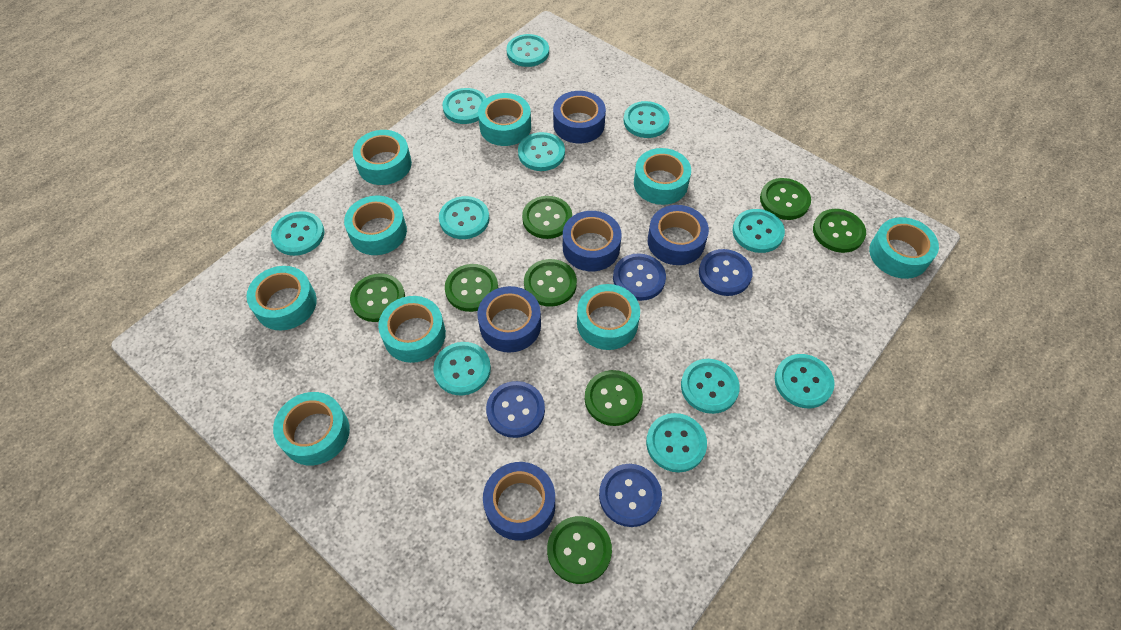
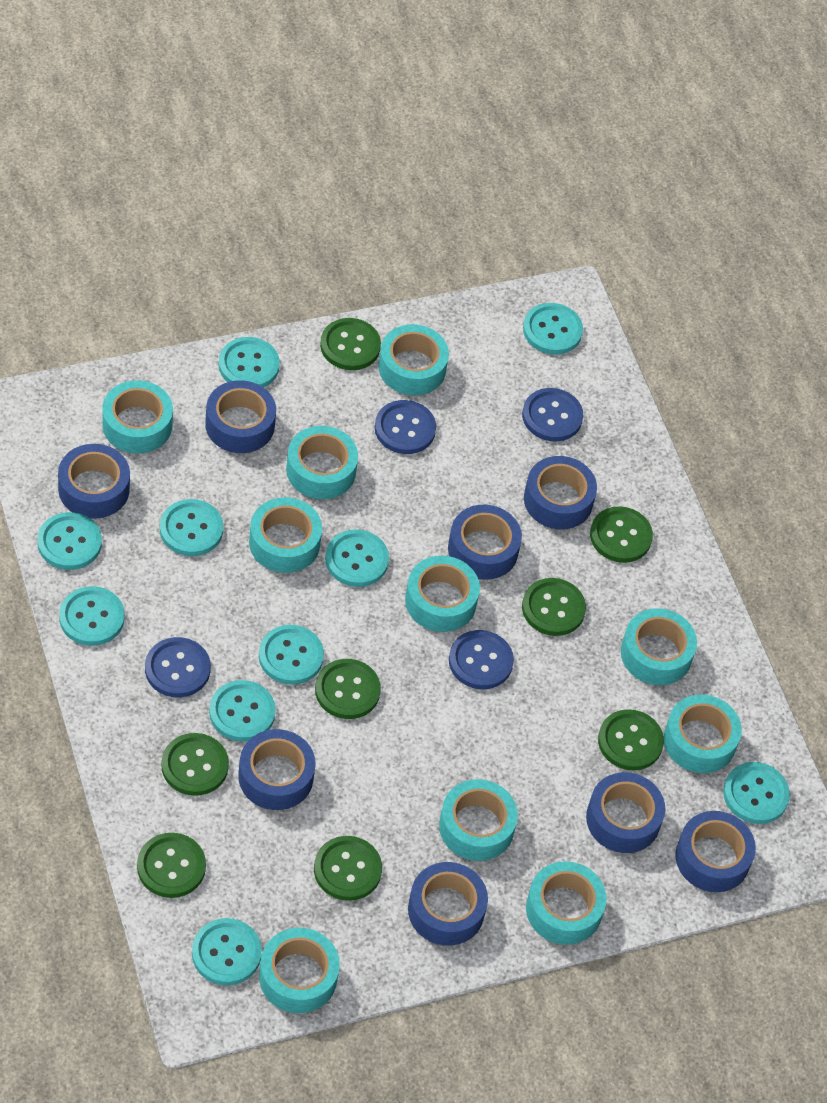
blue tape: 5 -> 8
turquoise button: 11 -> 10
turquoise tape: 9 -> 10

